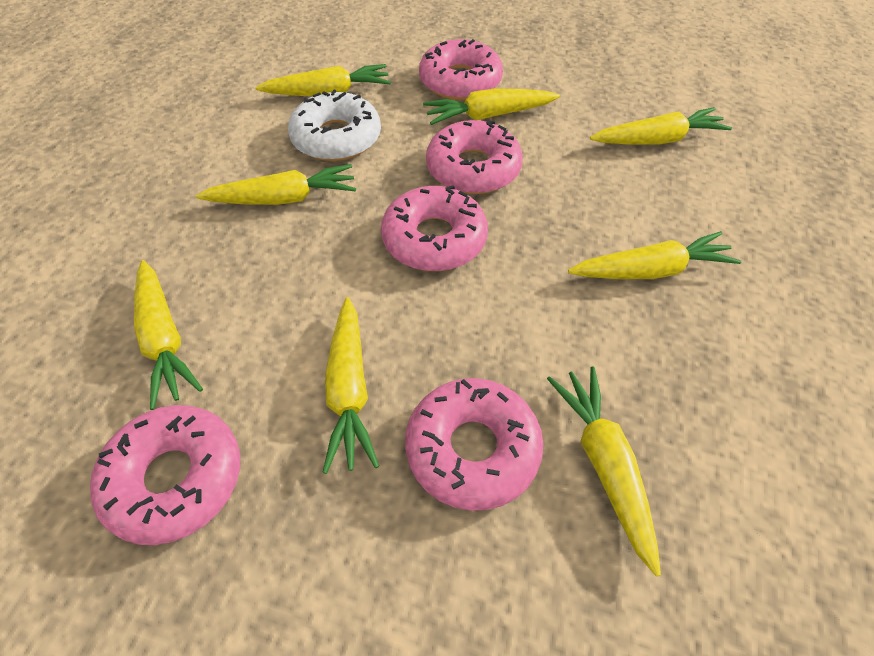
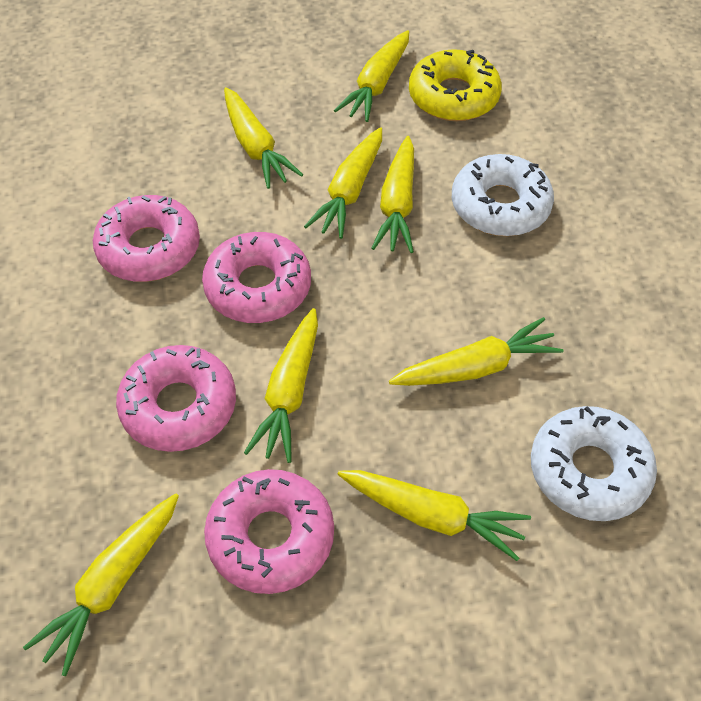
pink donut: 5 -> 4
white donut: 1 -> 2
yellow donut: 0 -> 1

